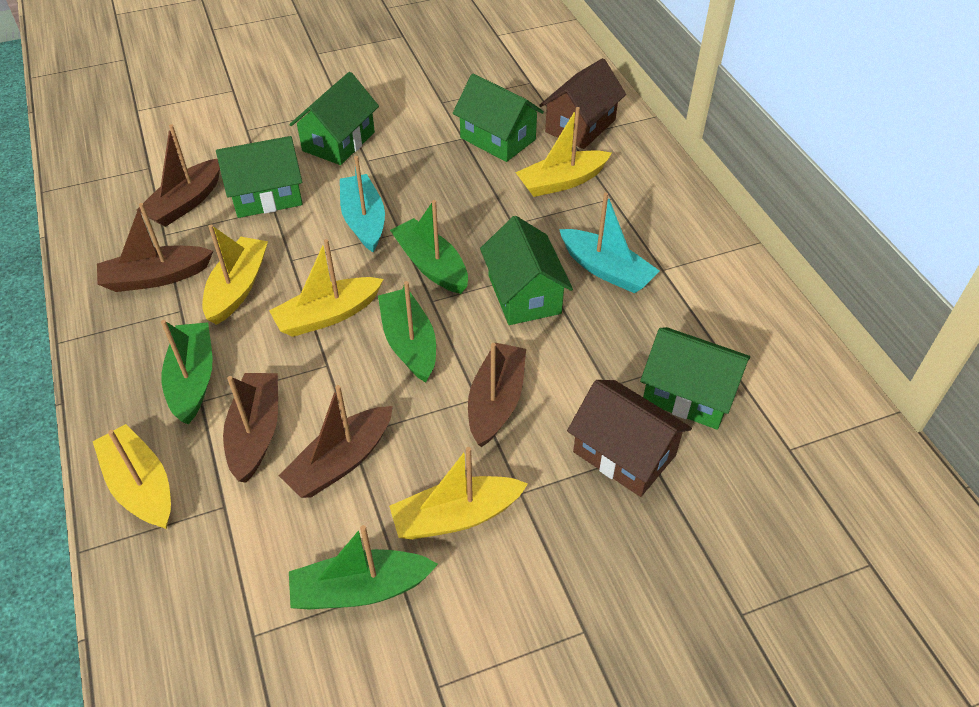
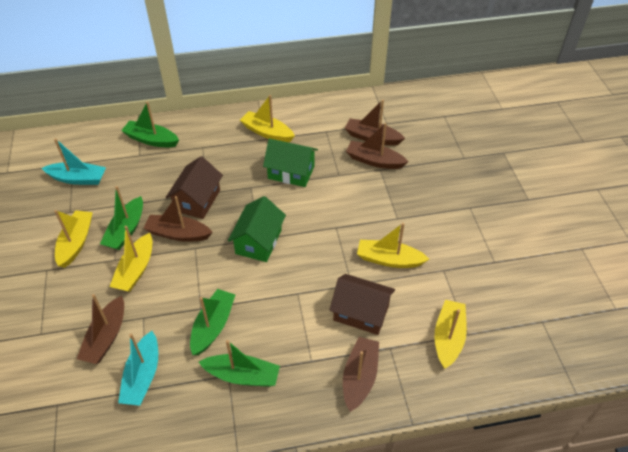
green house: 5 -> 2

